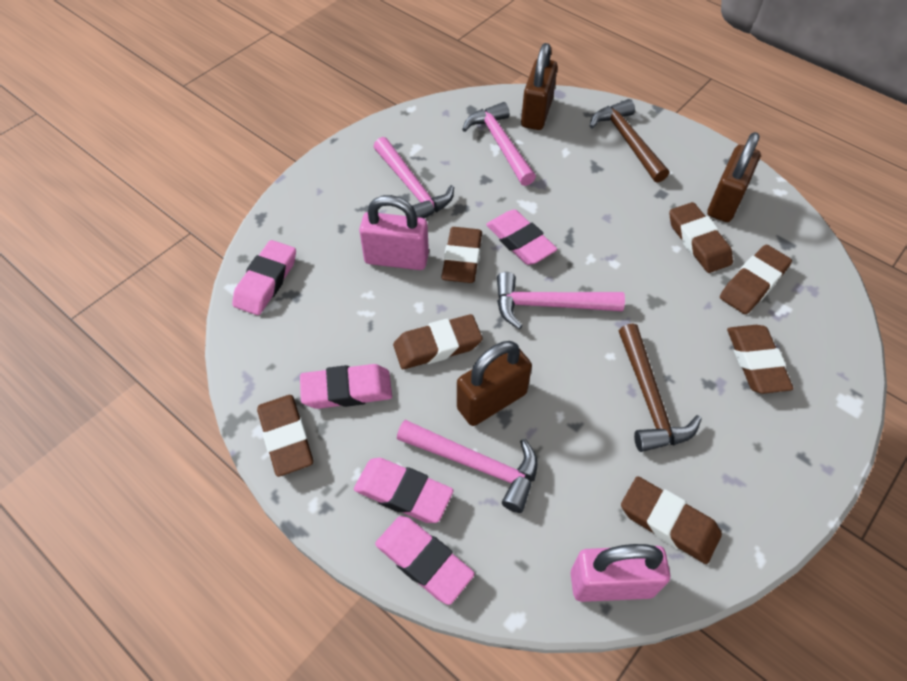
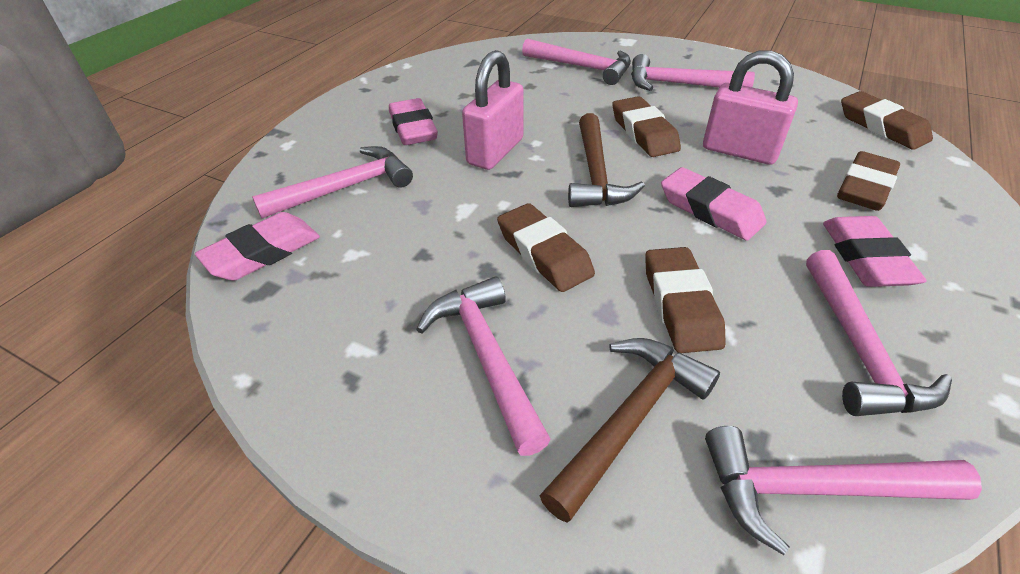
brown eraser: 7 -> 5
brown padlock: 3 -> 0
pink eraser: 5 -> 4
pink hammer: 4 -> 6

